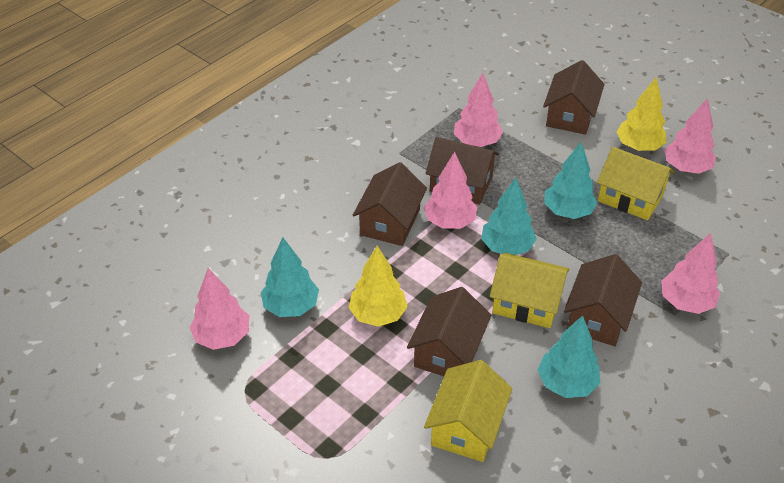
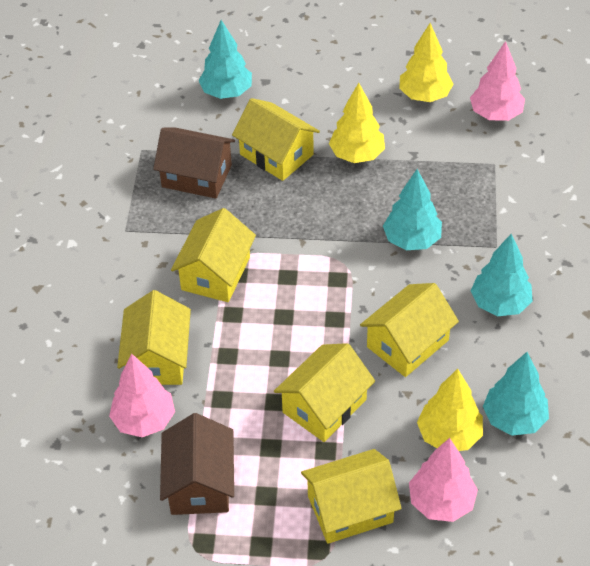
brown house: 5 -> 2
pink tree: 5 -> 3
yellow house: 3 -> 6
yellow tree: 2 -> 3

